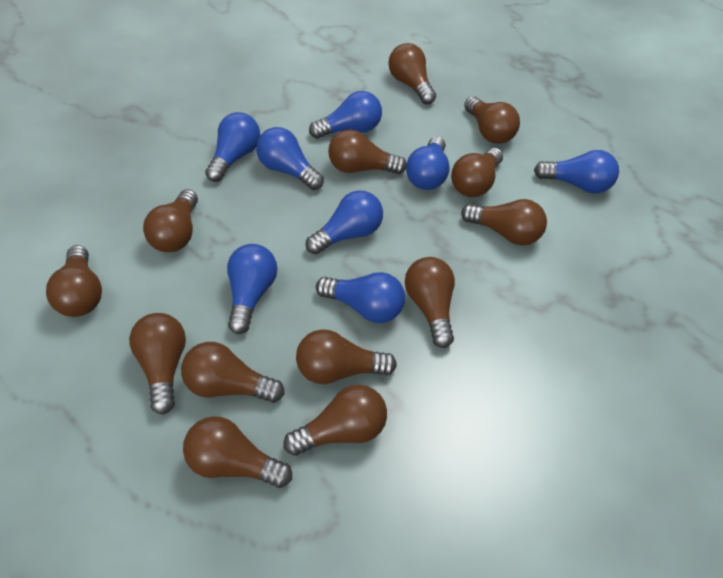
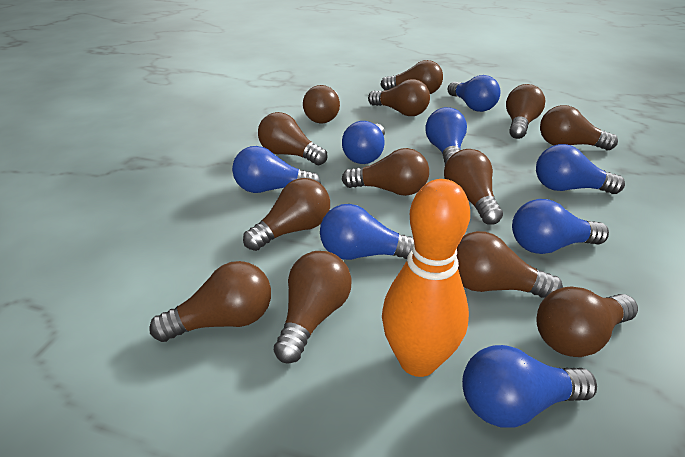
orange bowling pin: 0 -> 1

